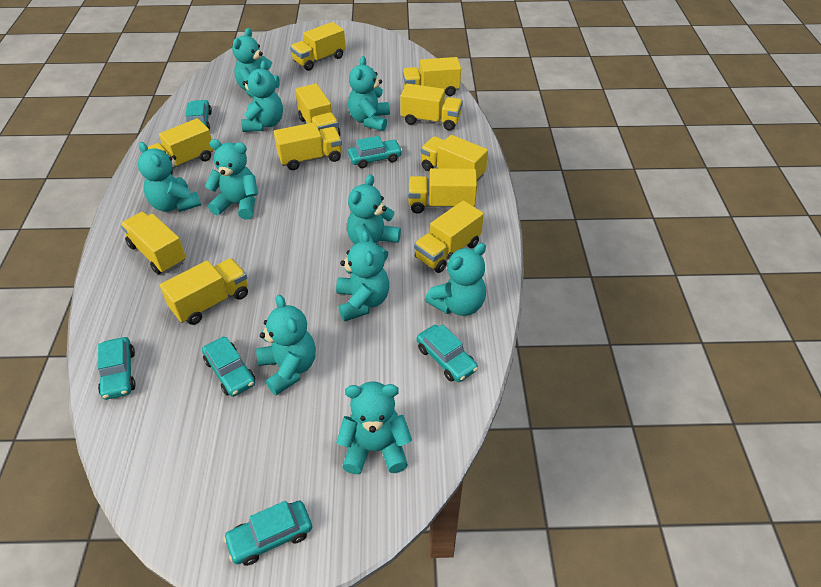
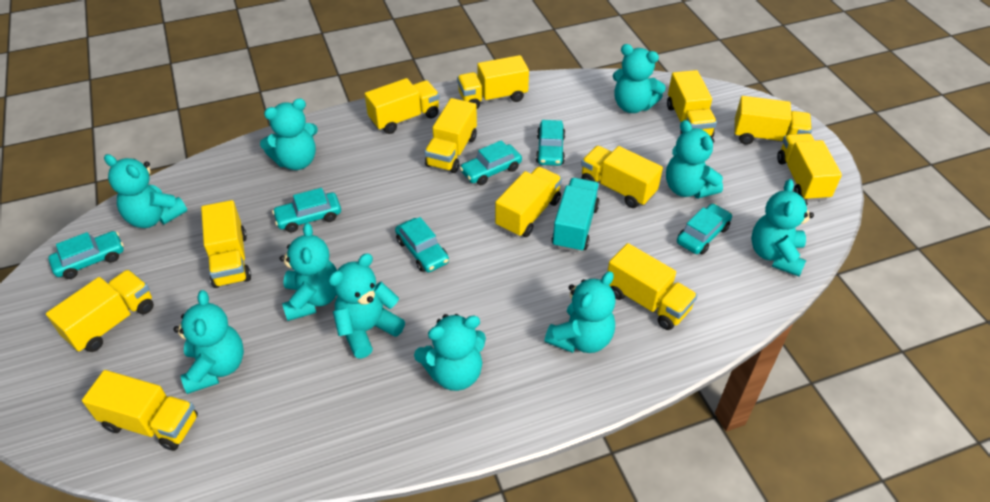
turquoise truck: 0 -> 1
yellow truck: 11 -> 12

